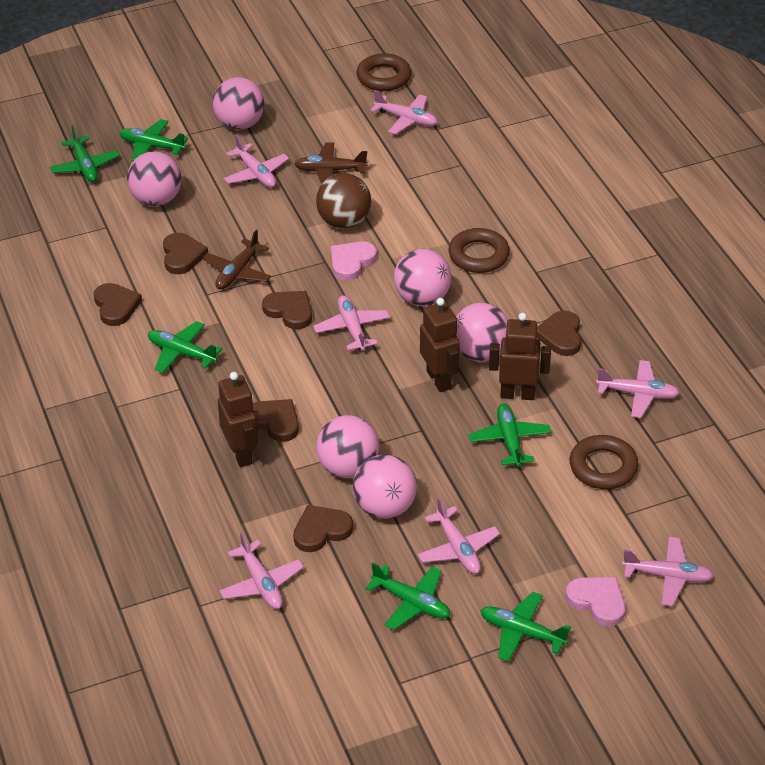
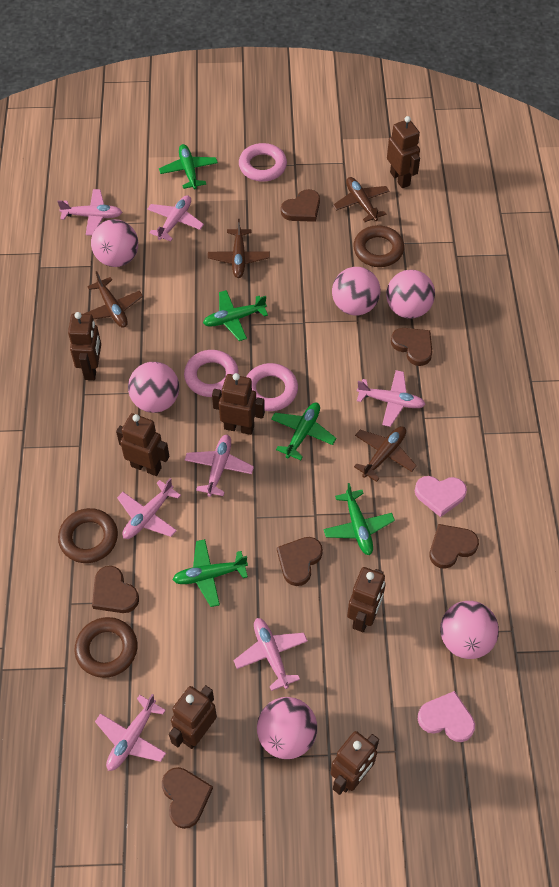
brown ball: 1 -> 0
brown plane: 2 -> 4
brown robot: 3 -> 7
green plane: 6 -> 5
pink ring: 0 -> 3

